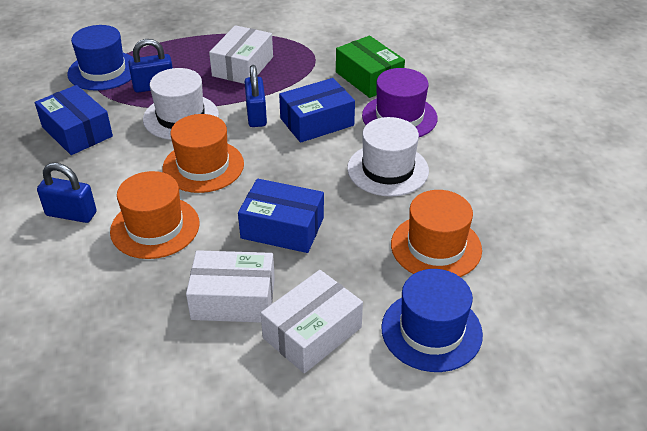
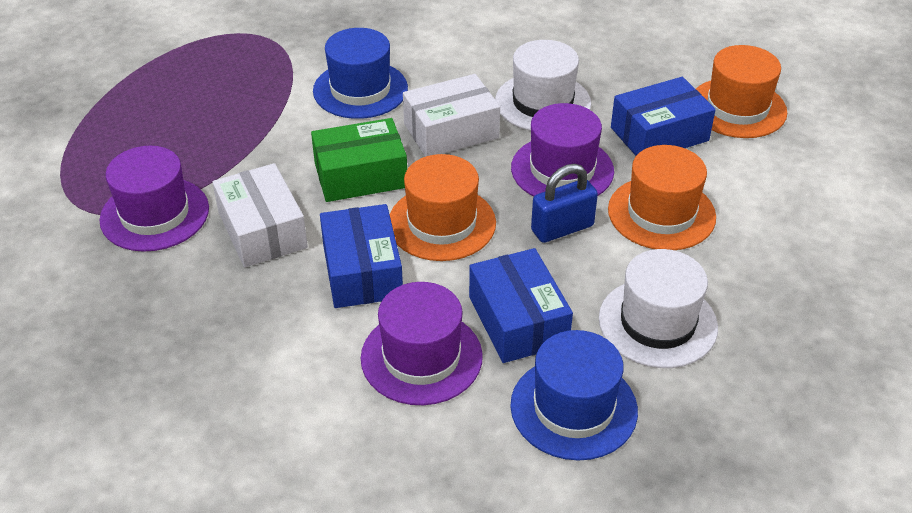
blue padlock: 3 -> 1
purple hat: 1 -> 3
white box: 3 -> 2

